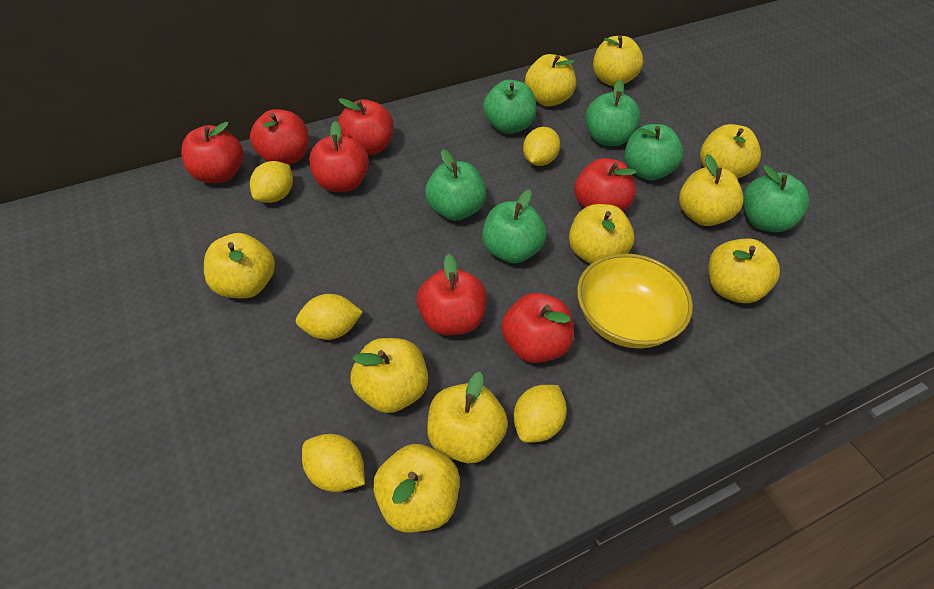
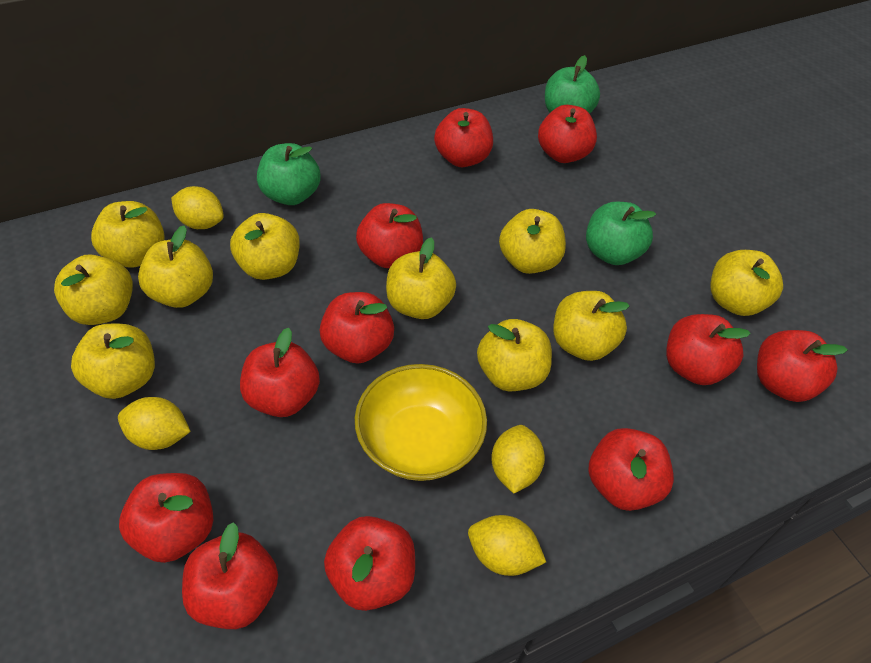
green apple: 6 -> 3
red apple: 7 -> 11
yellow lemon: 5 -> 4

